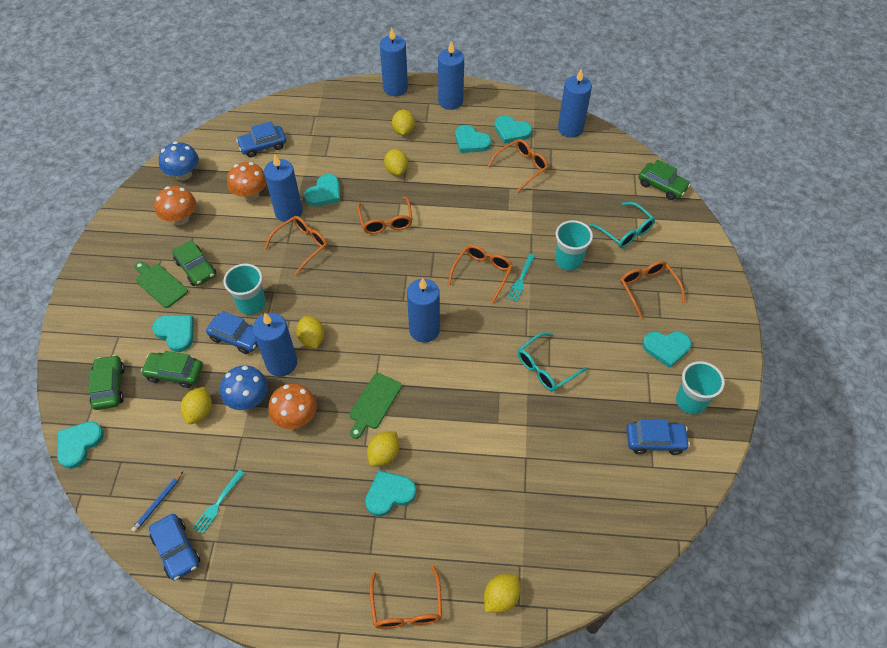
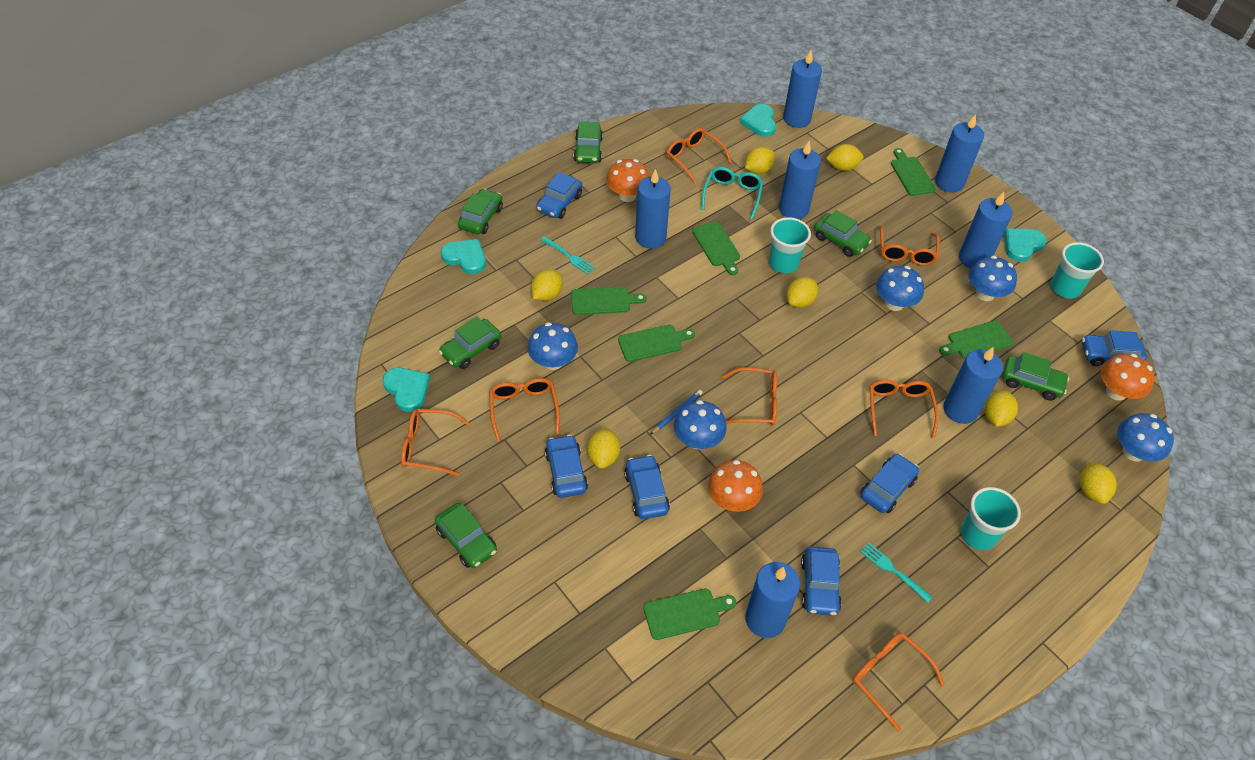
blue candle: 6 -> 7
blue car: 4 -> 6
blue mushroom: 2 -> 5
green car: 4 -> 6
green cutting board: 2 -> 6
orange glasses: 6 -> 7
turquoise glasses: 2 -> 1
turquoise heart: 7 -> 4
yellow lemon: 6 -> 7

